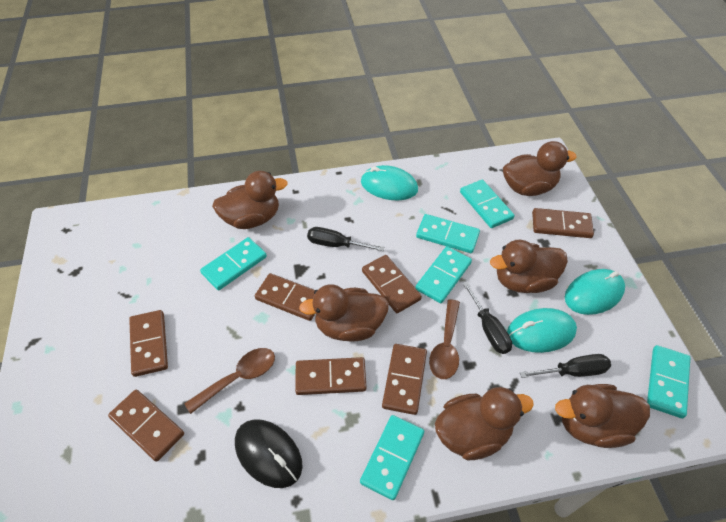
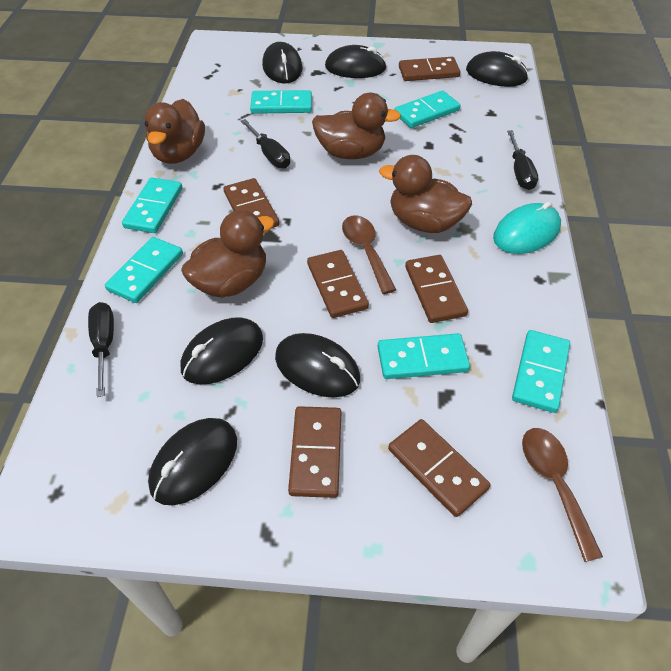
black mouse: 1 -> 6
brown domino: 7 -> 6
brown duck: 6 -> 4
turquoise mouse: 3 -> 1

